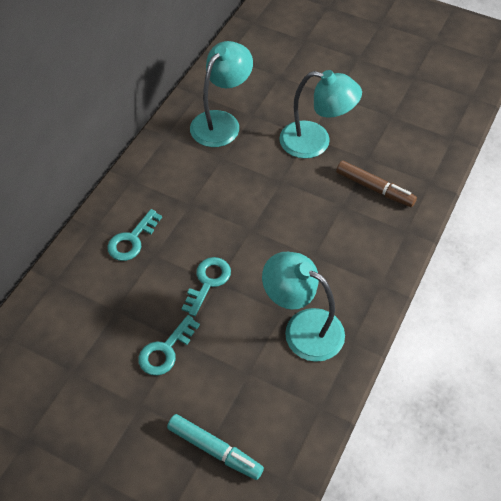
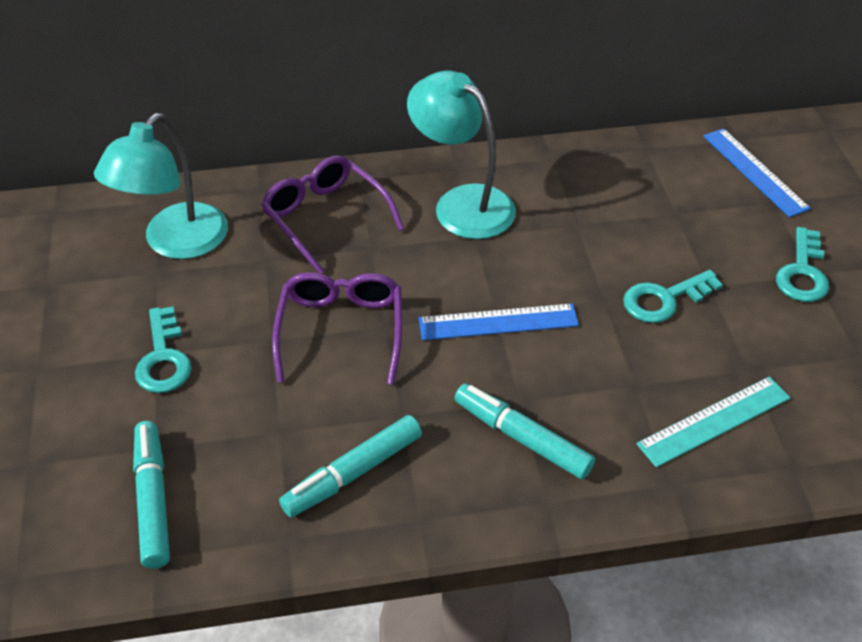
blue ruler: 0 -> 2
brown marker: 1 -> 0
purple glasses: 0 -> 2
turquoise lamp: 3 -> 2
turquoise marker: 1 -> 3
turquoise ruler: 0 -> 1

